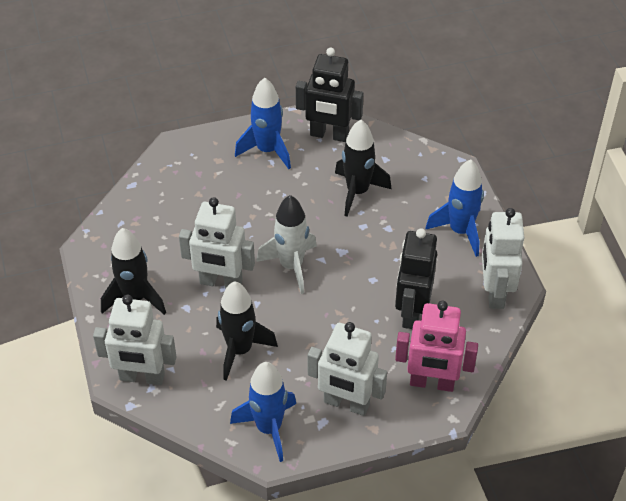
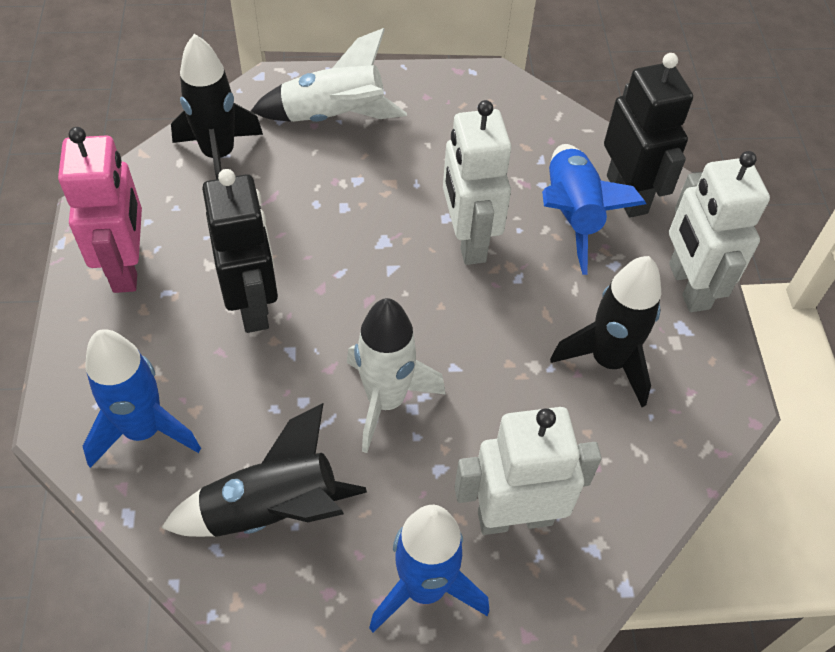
white robot: 4 -> 3
white rocket: 1 -> 2

